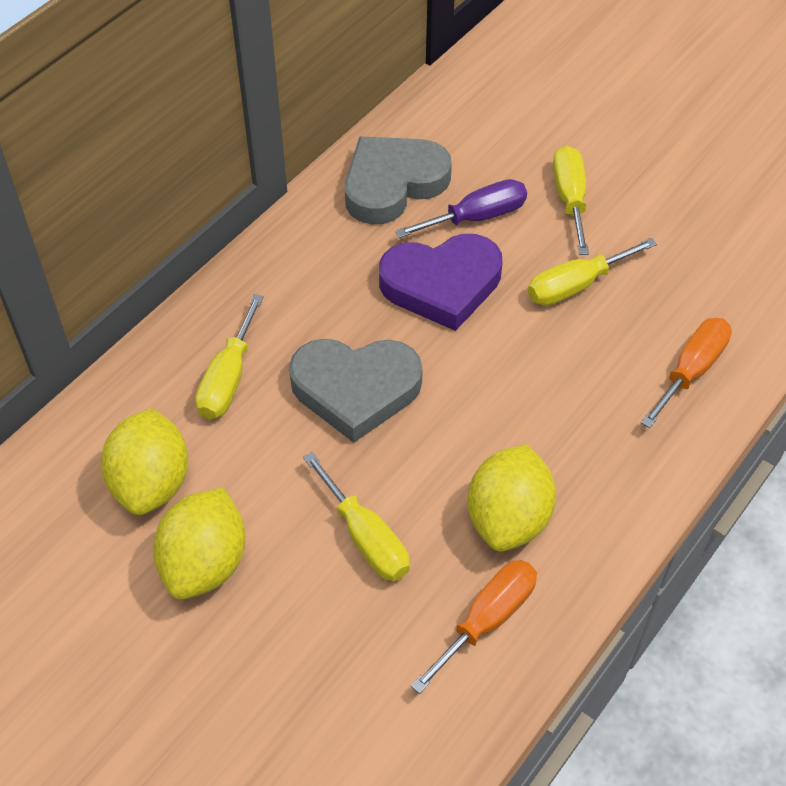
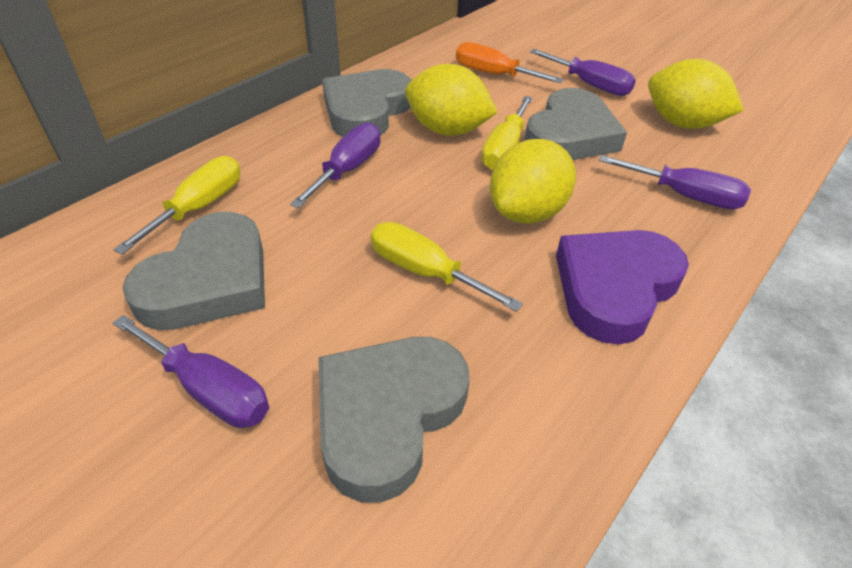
grey heart: 2 -> 4
orange screwdriver: 2 -> 1
purple screwdriver: 1 -> 4
yellow screwdriver: 4 -> 3

